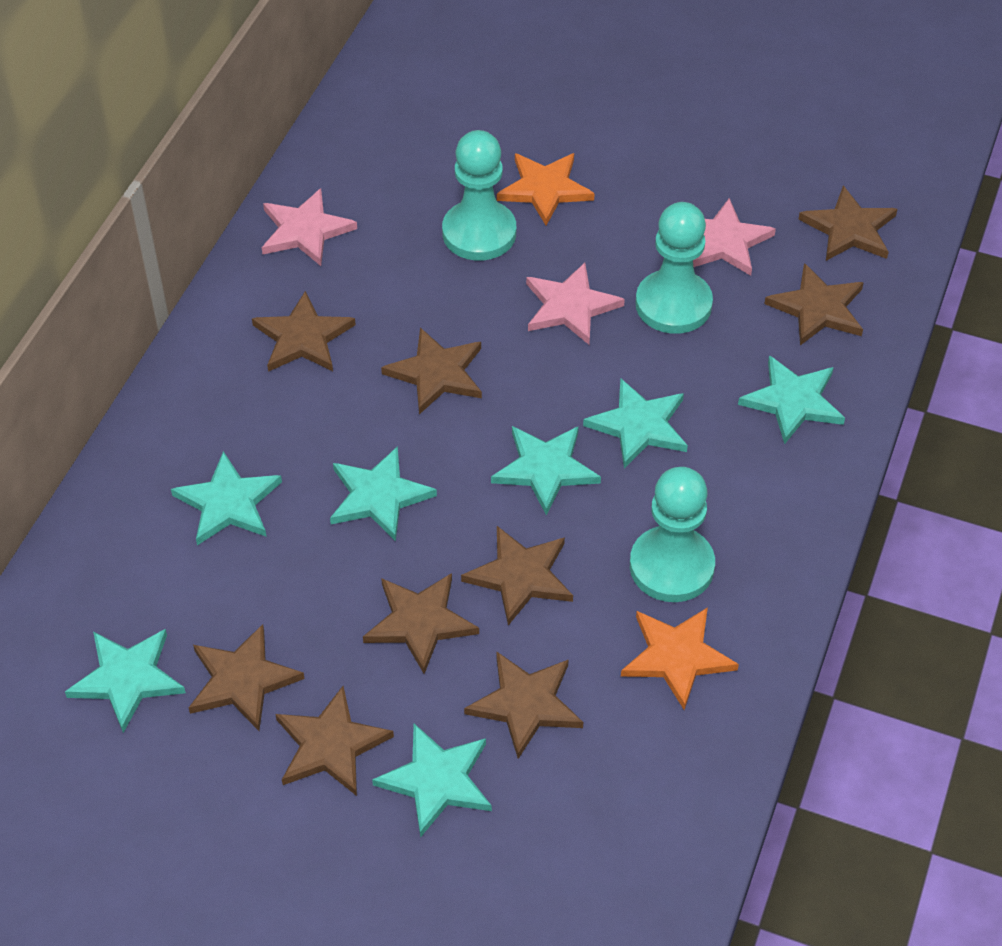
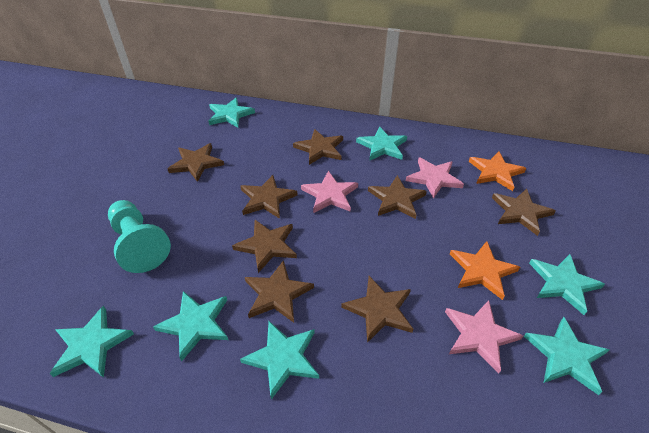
brown star: 9 -> 8
turquoise pawn: 3 -> 1

